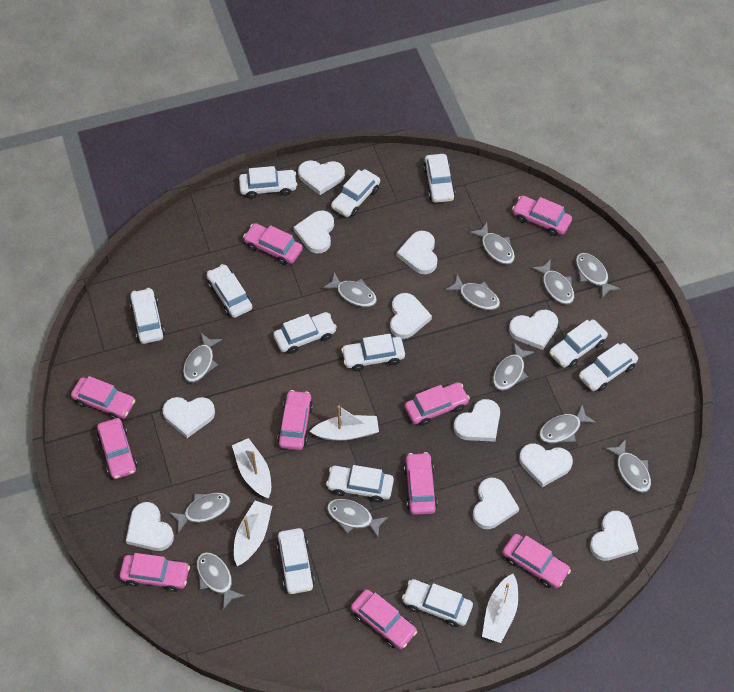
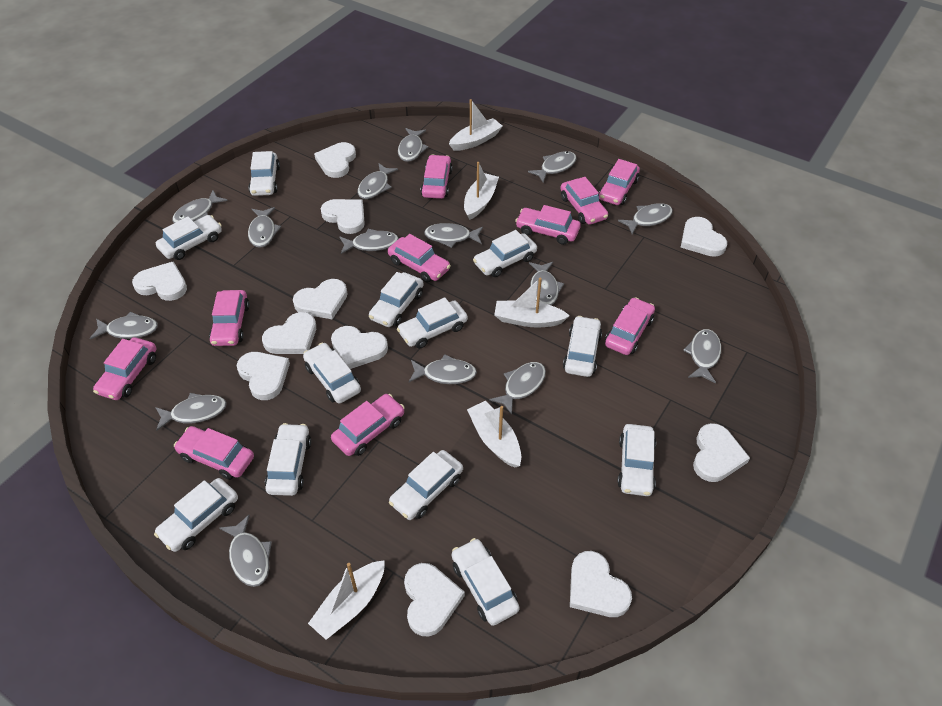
grey fish: 12 -> 15
white boat: 4 -> 5

